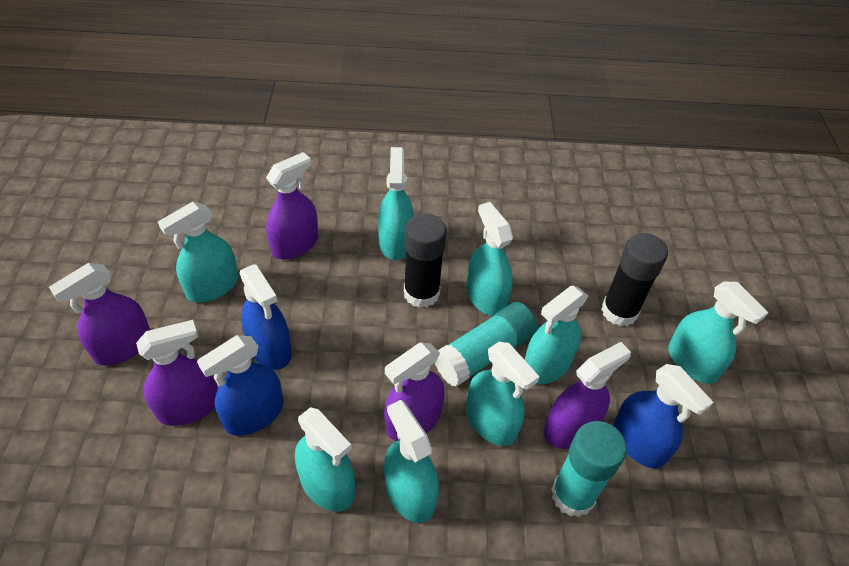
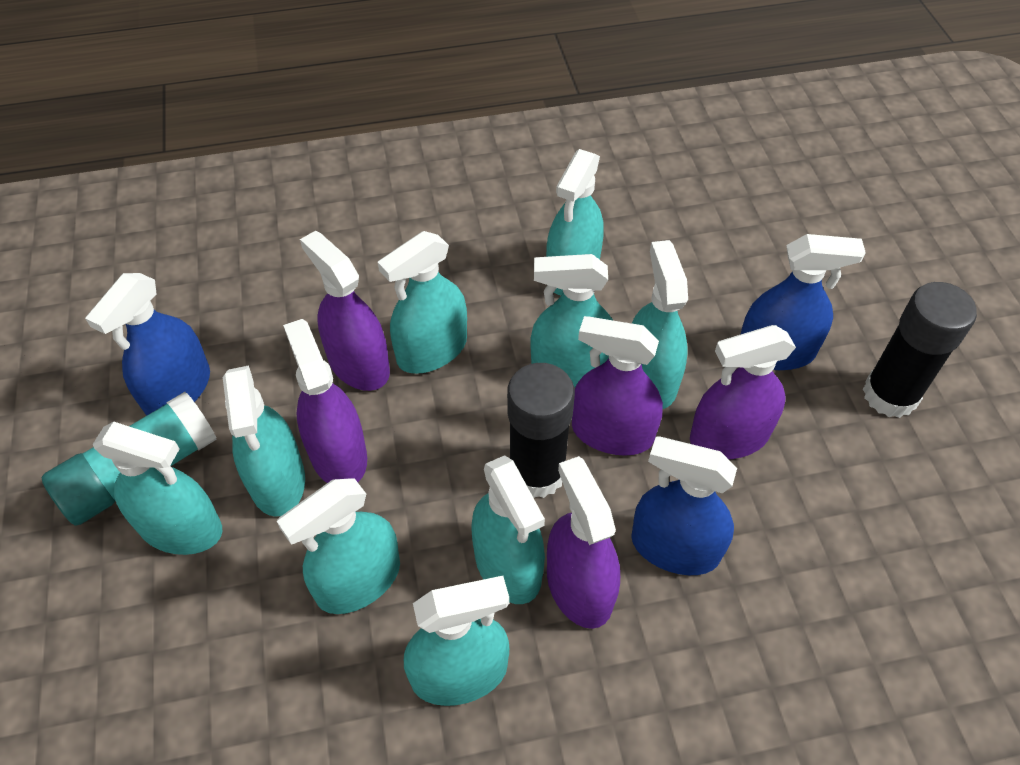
turquoise glue stick: 2 -> 1
turquoise spray bottle: 8 -> 9

